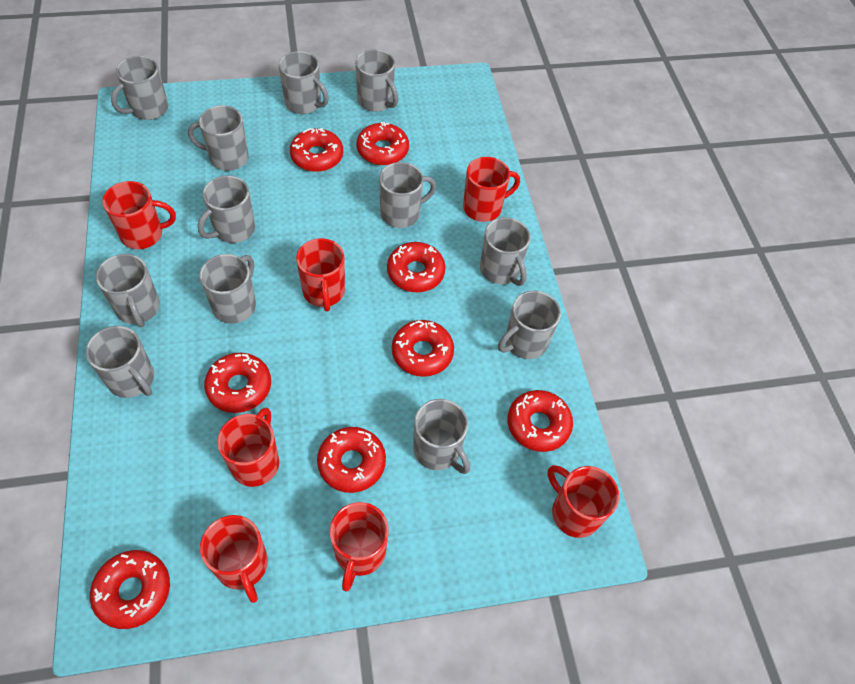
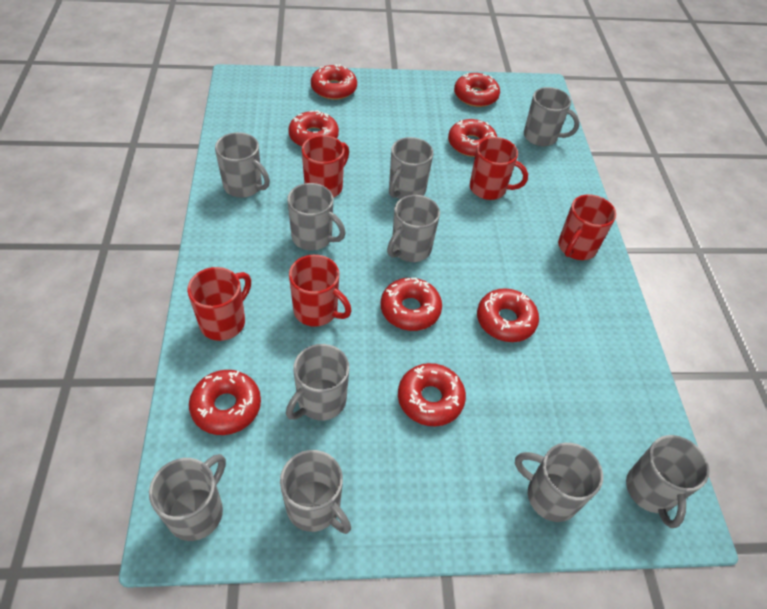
grey mug: 12 -> 10
red mug: 7 -> 5

